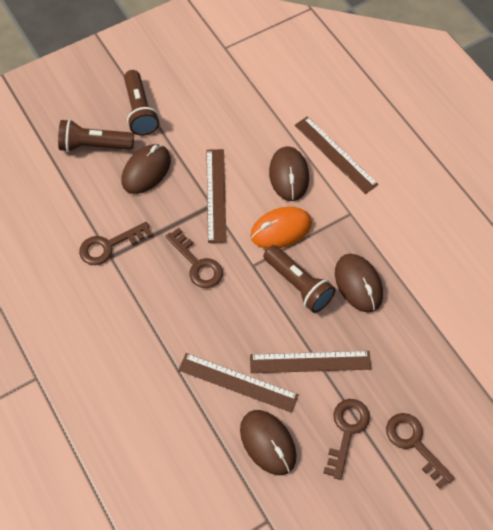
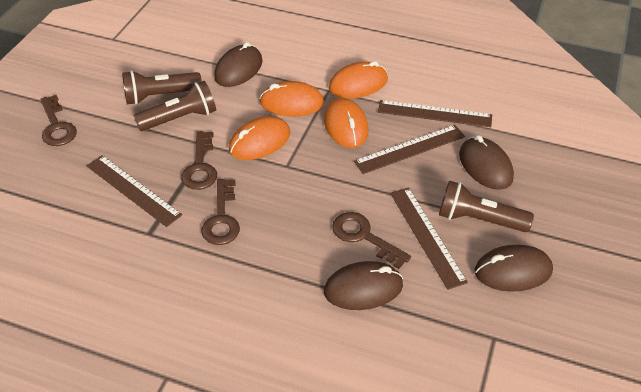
orange mouse: 1 -> 4

